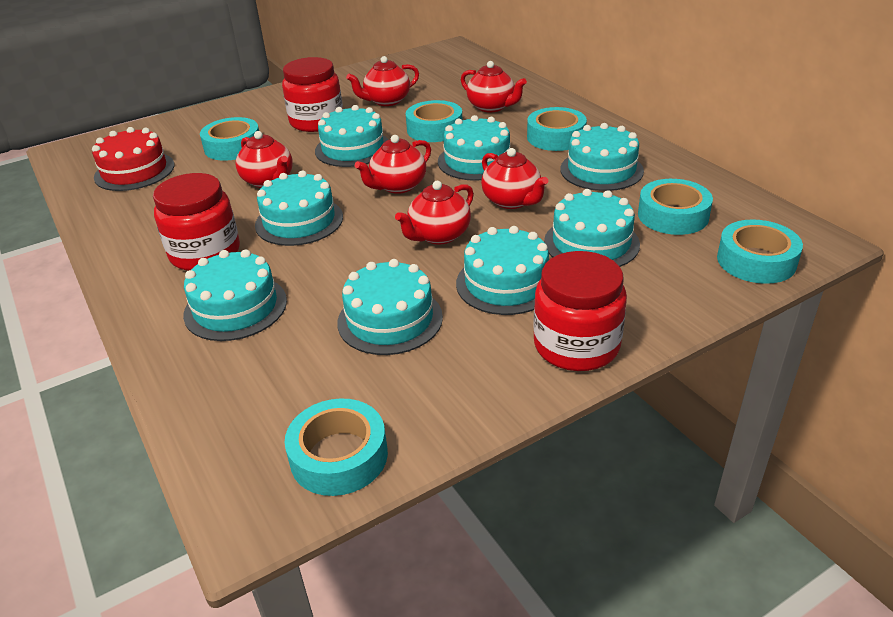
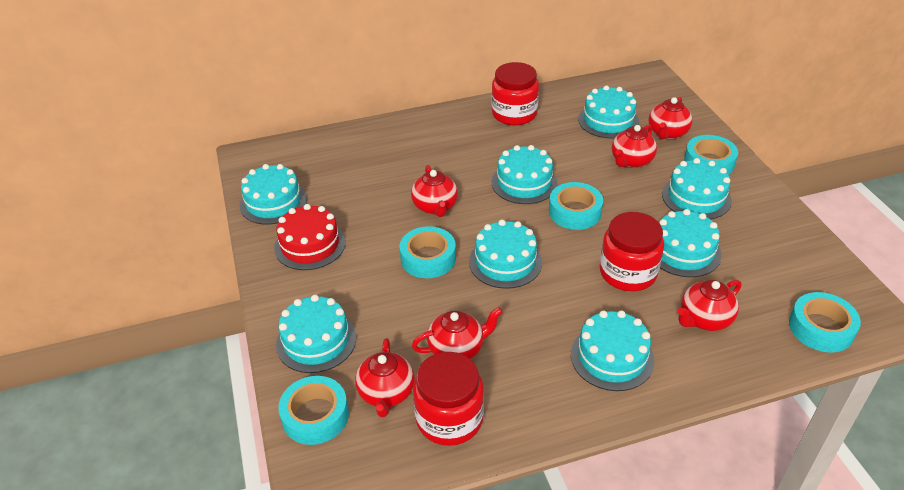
turquoise tape: 6 -> 5

